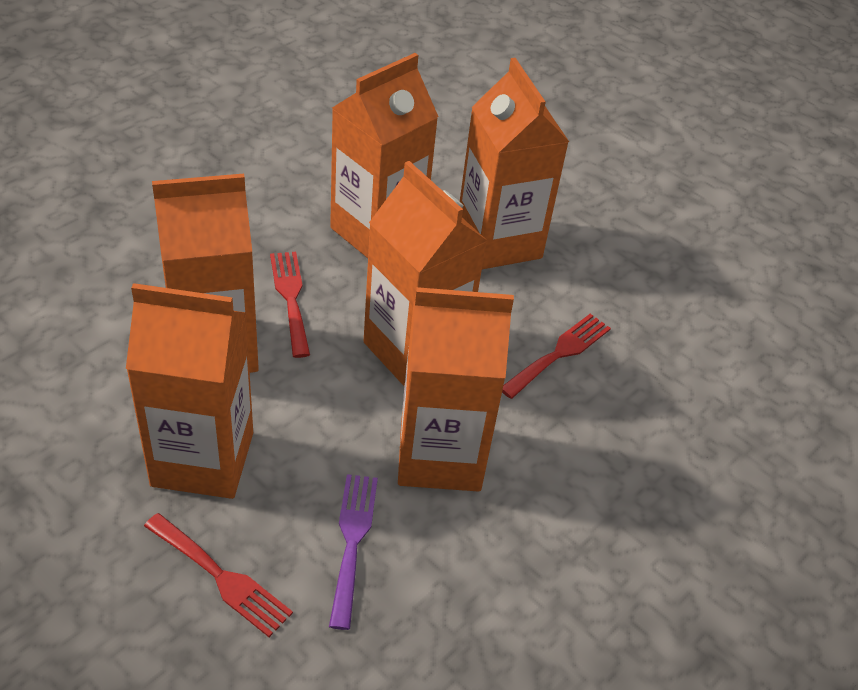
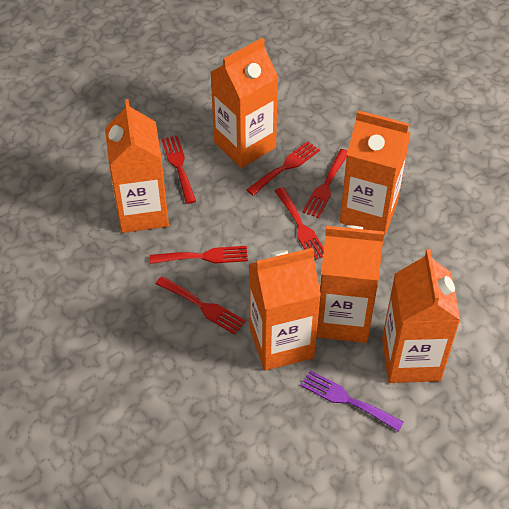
red fork: 3 -> 6

